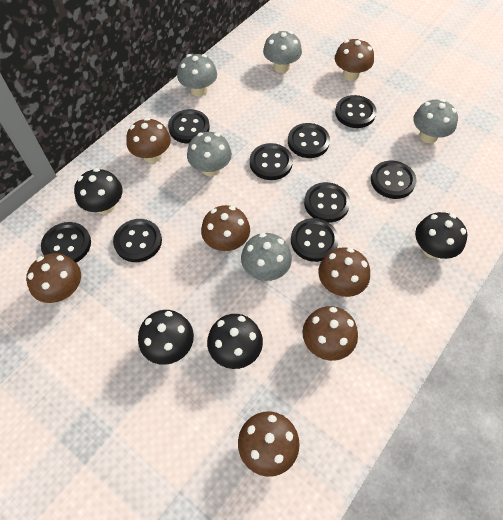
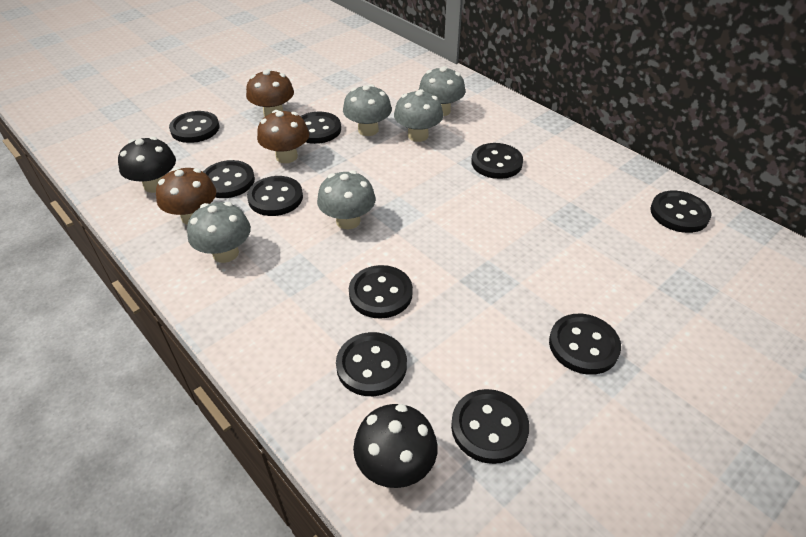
black button: 9 -> 10
black mushroom: 4 -> 2
brown mushroom: 7 -> 3

